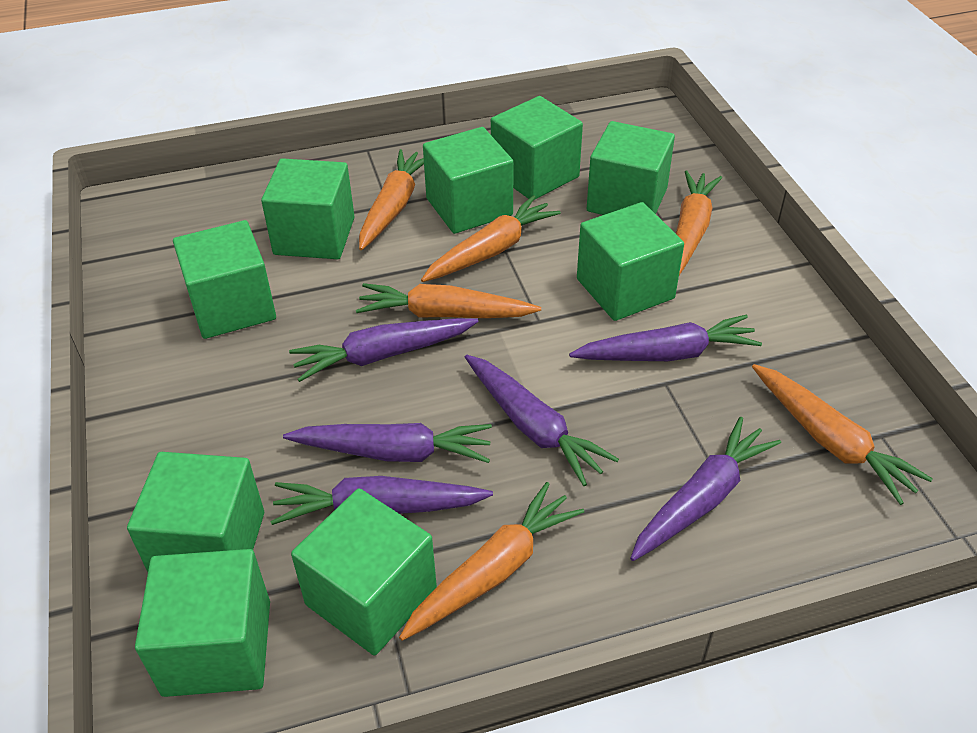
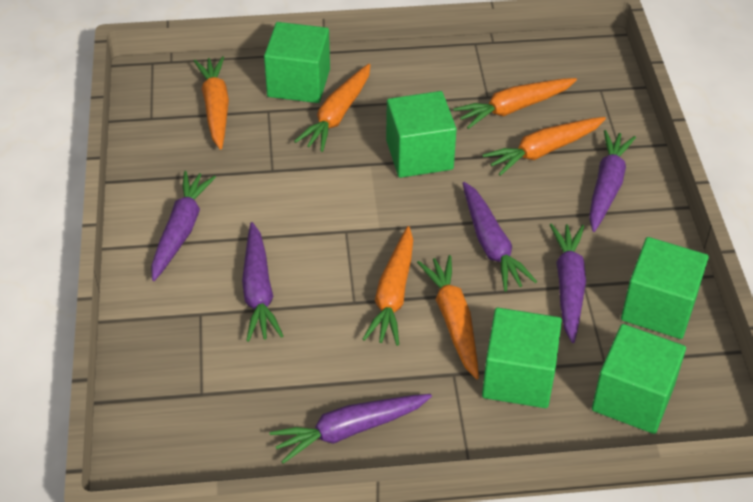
green cube: 9 -> 5

